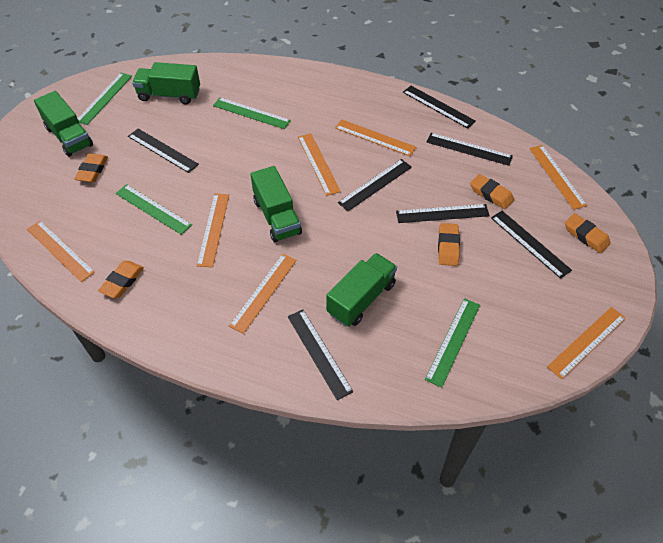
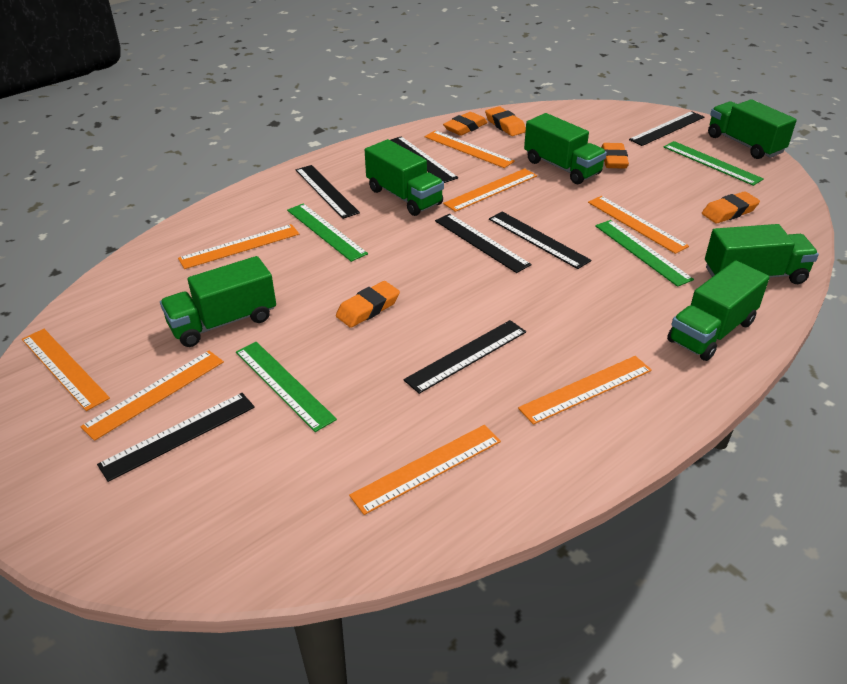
green truck: 4 -> 6
orange ruler: 7 -> 8

